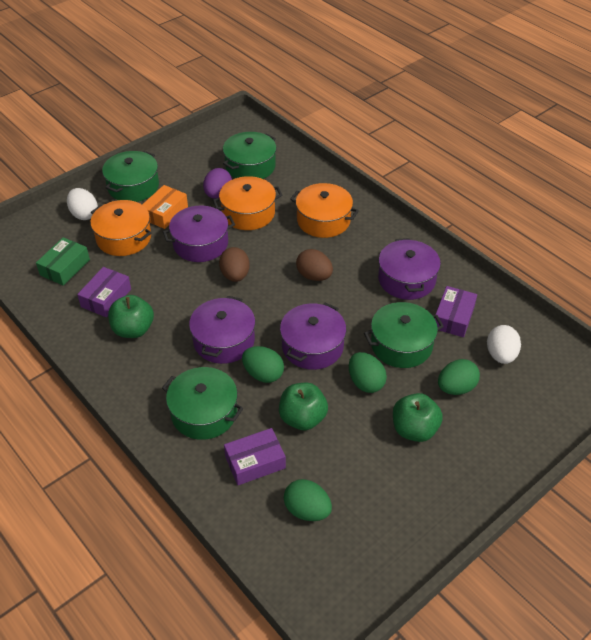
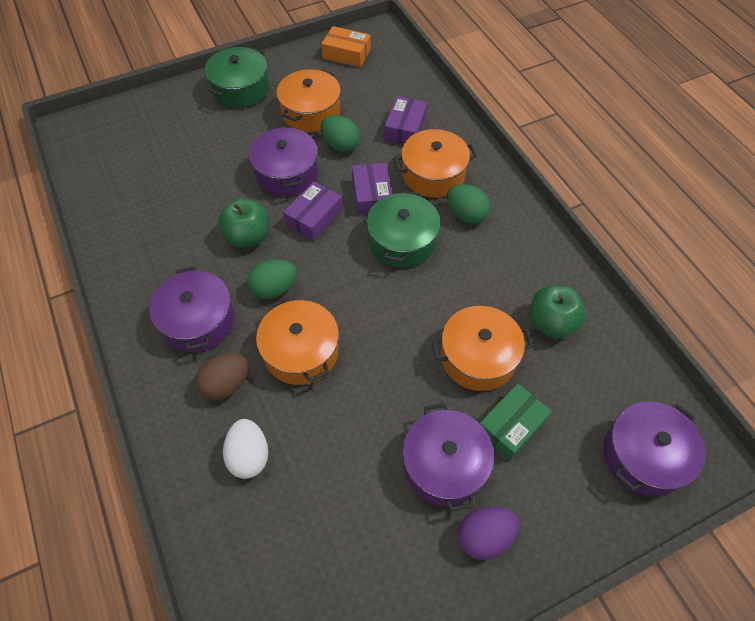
brown egg: 2 -> 1
green apple: 3 -> 2
green egg: 4 -> 3
green pot: 4 -> 2
orange pot: 3 -> 4
white egg: 2 -> 1

